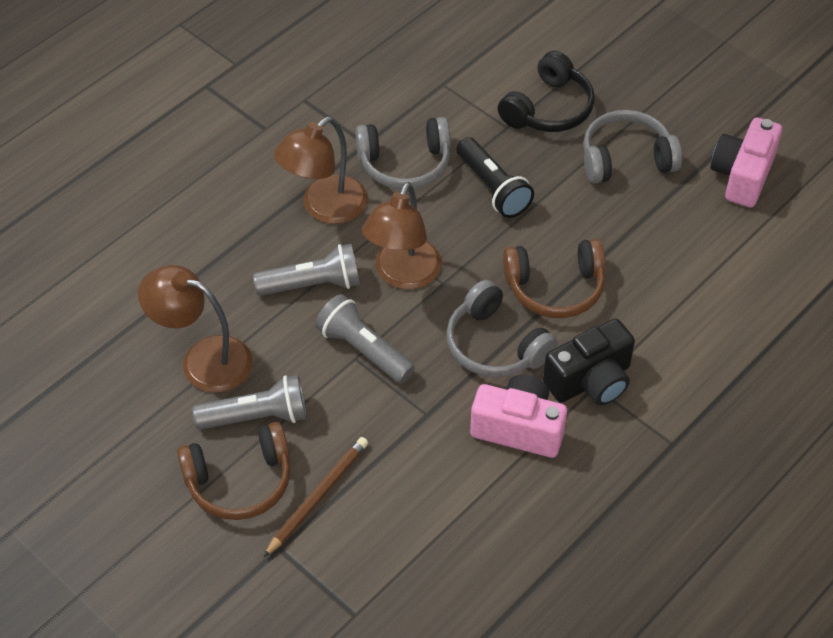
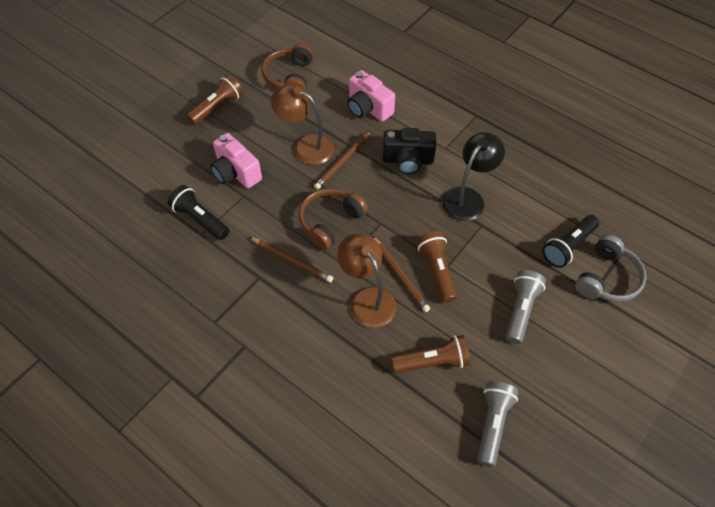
black flashlight: 1 -> 2
black headphones: 1 -> 0
black lamp: 0 -> 1
brown flashlight: 0 -> 3
brown lamp: 3 -> 2
brown pencil: 1 -> 3
grey flashlight: 3 -> 2
grey headphones: 3 -> 1

